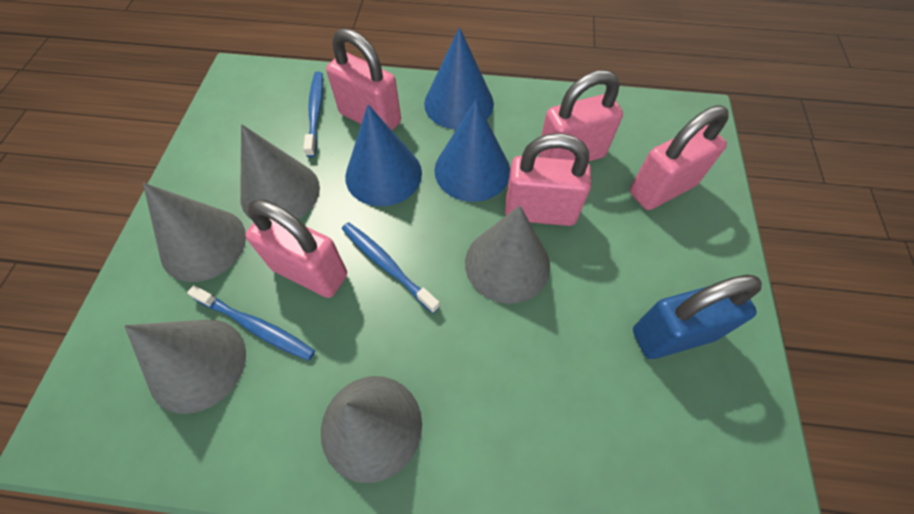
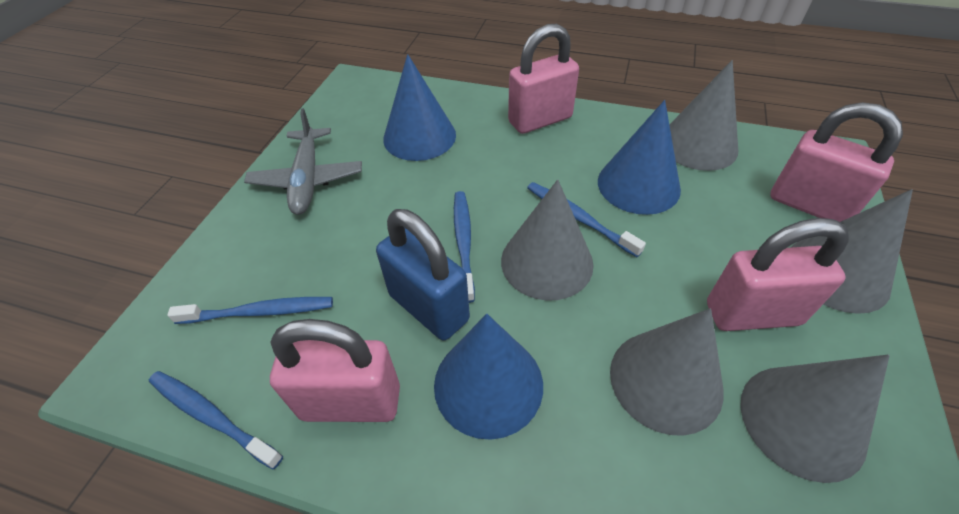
blue toothbrush: 3 -> 4
grey plane: 0 -> 1
pink padlock: 5 -> 4

